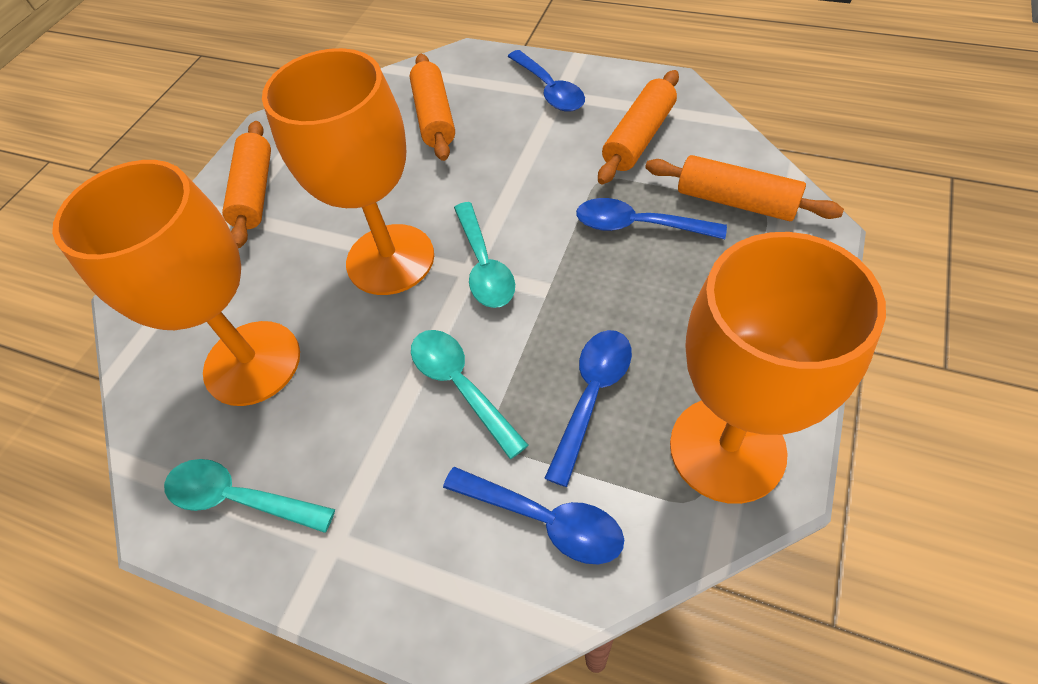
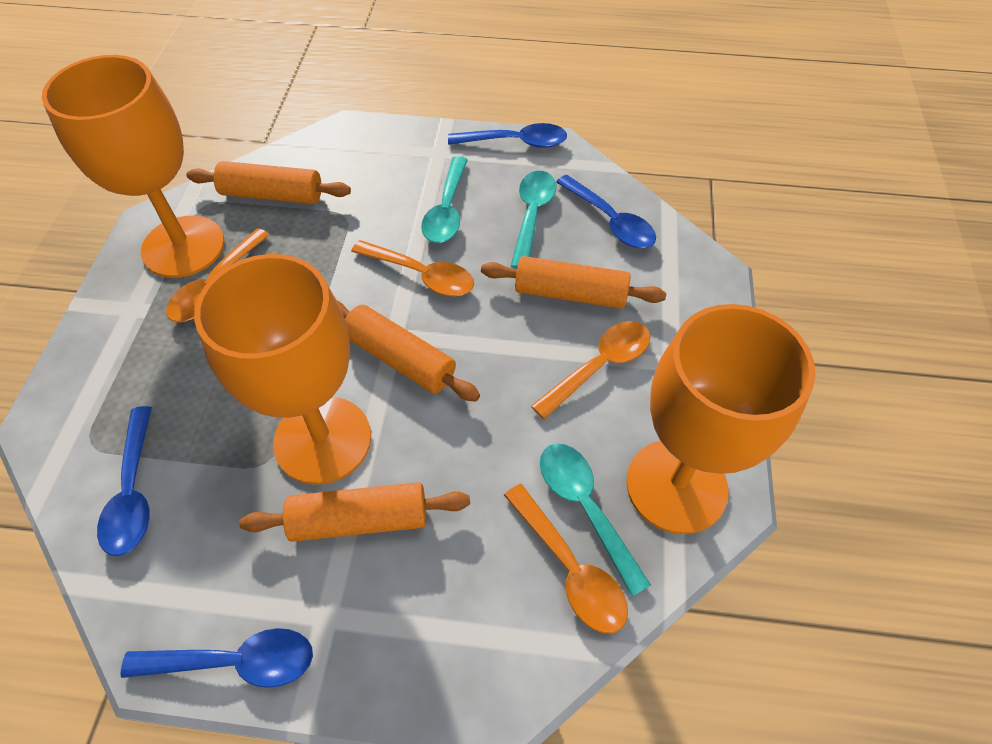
orange spoon: 0 -> 4

